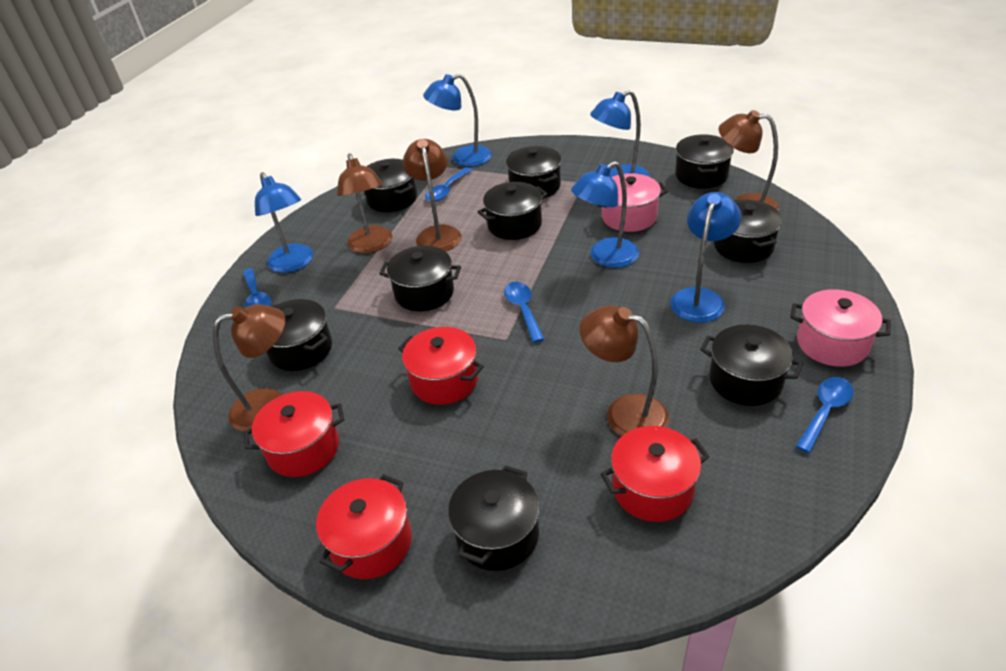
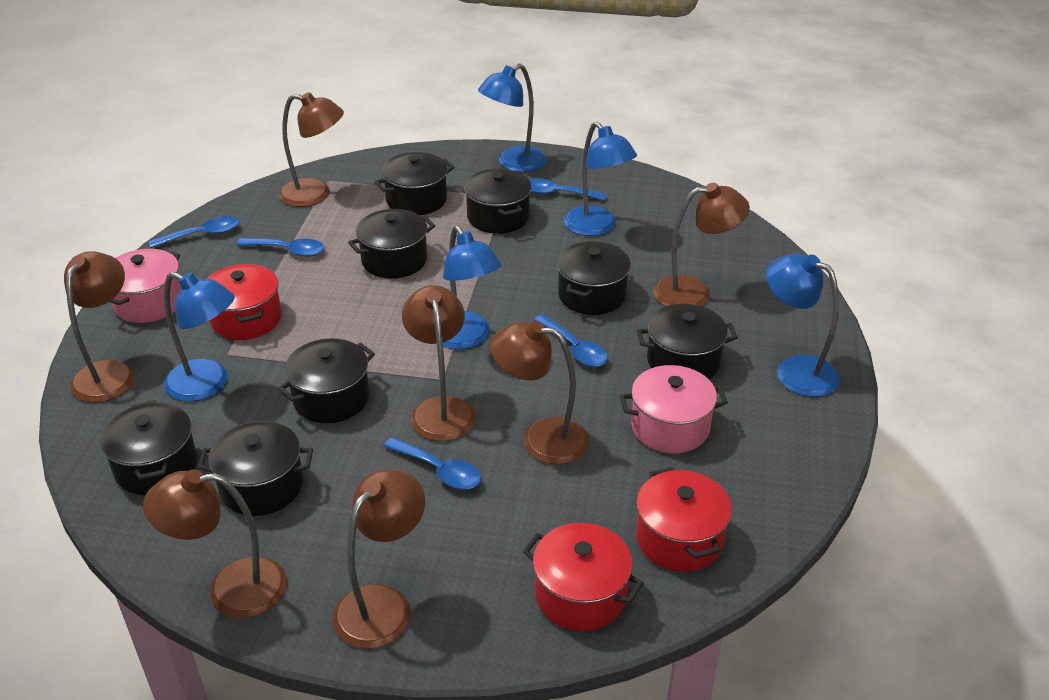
black pot: 9 -> 8
blue spoon: 4 -> 5
brown lamp: 5 -> 7
red pot: 4 -> 3

